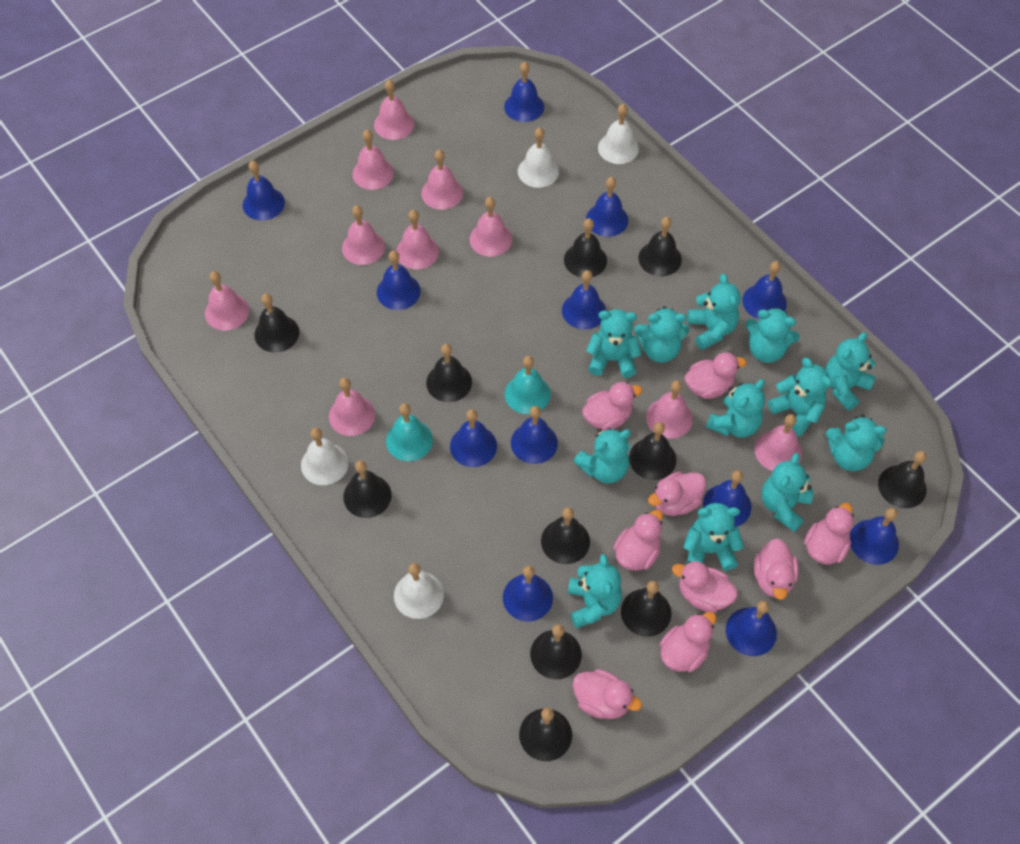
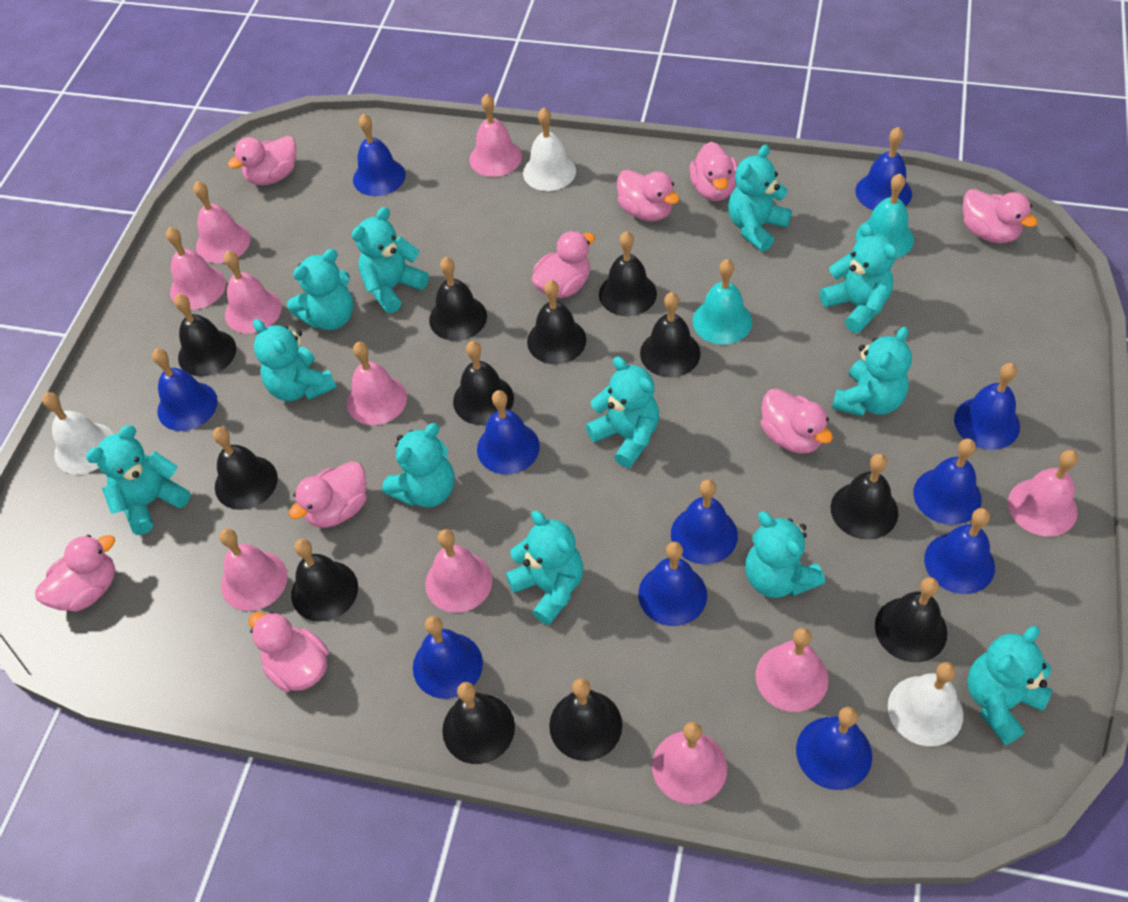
black bell: 11 -> 12
blue bell: 12 -> 11
white bell: 4 -> 3

